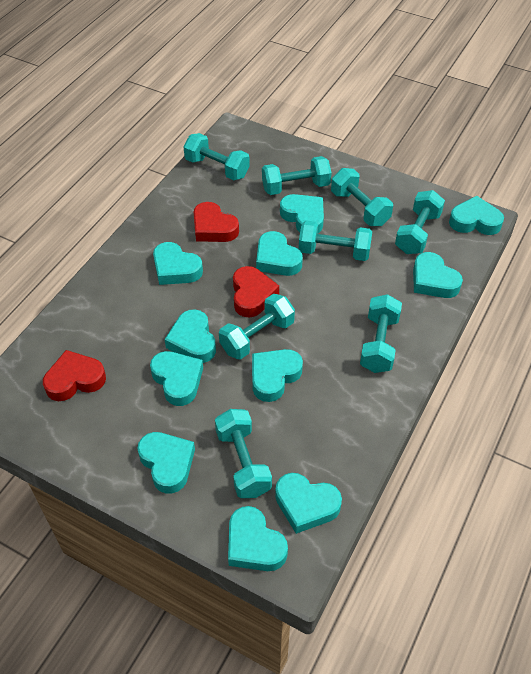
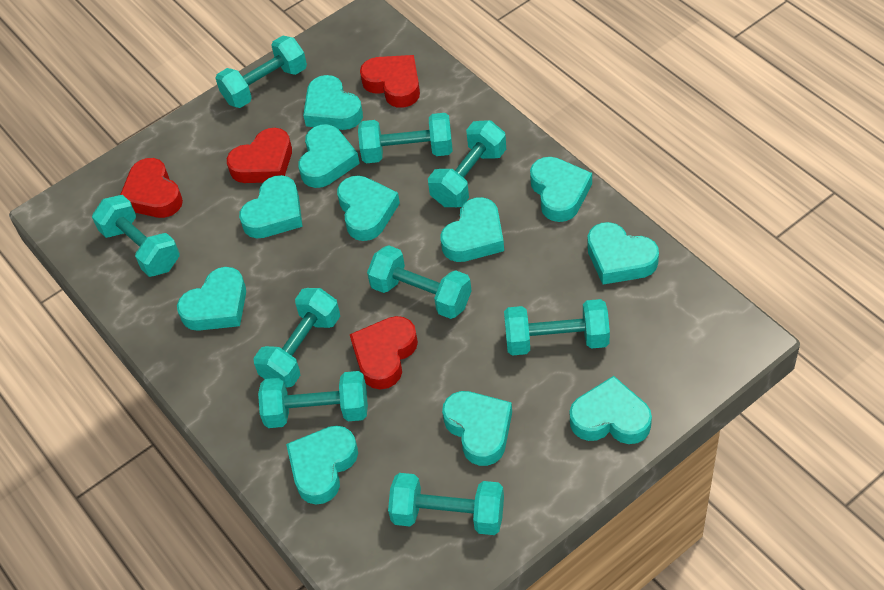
red heart: 3 -> 4
turquoise dumbbell: 8 -> 9

